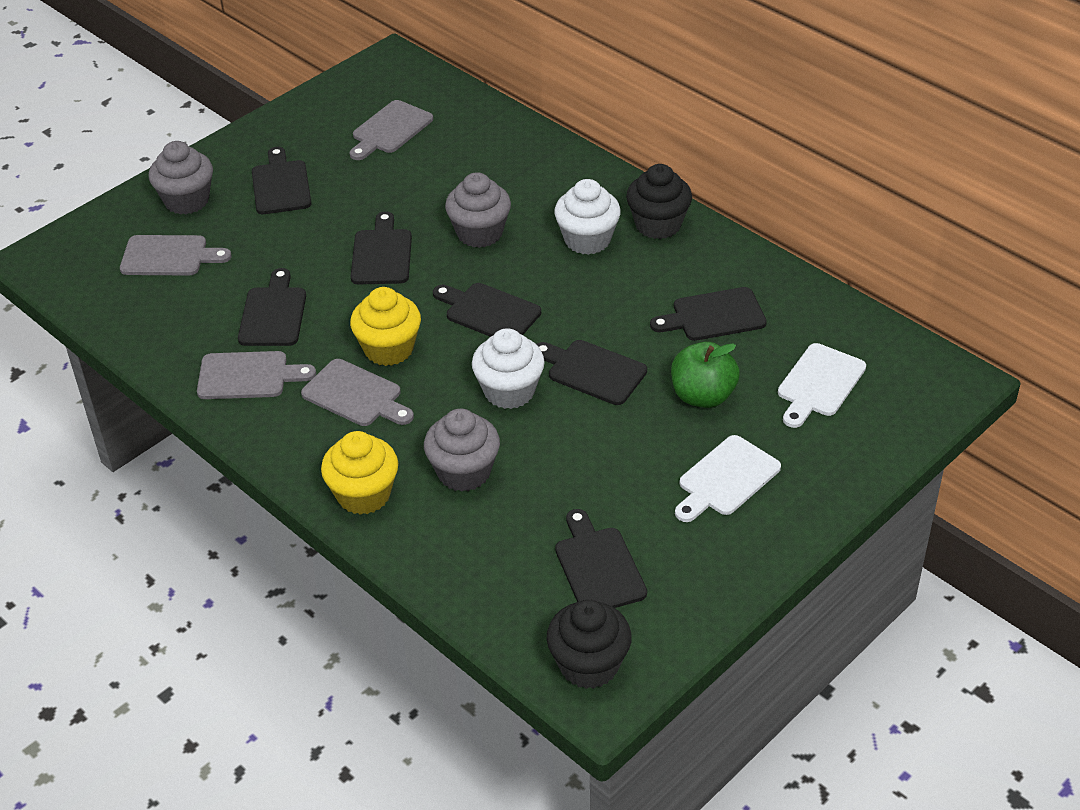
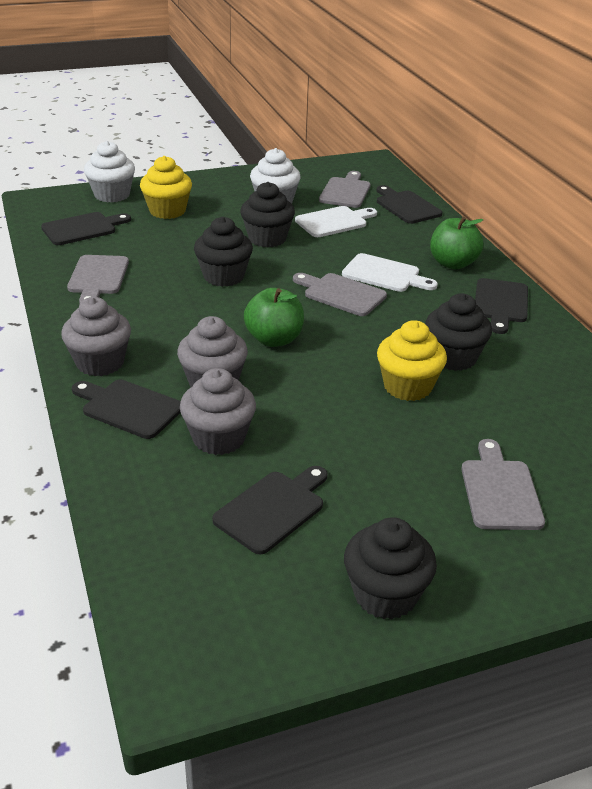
black cupcake: 2 -> 4
black cutting board: 7 -> 5
green apple: 1 -> 2

